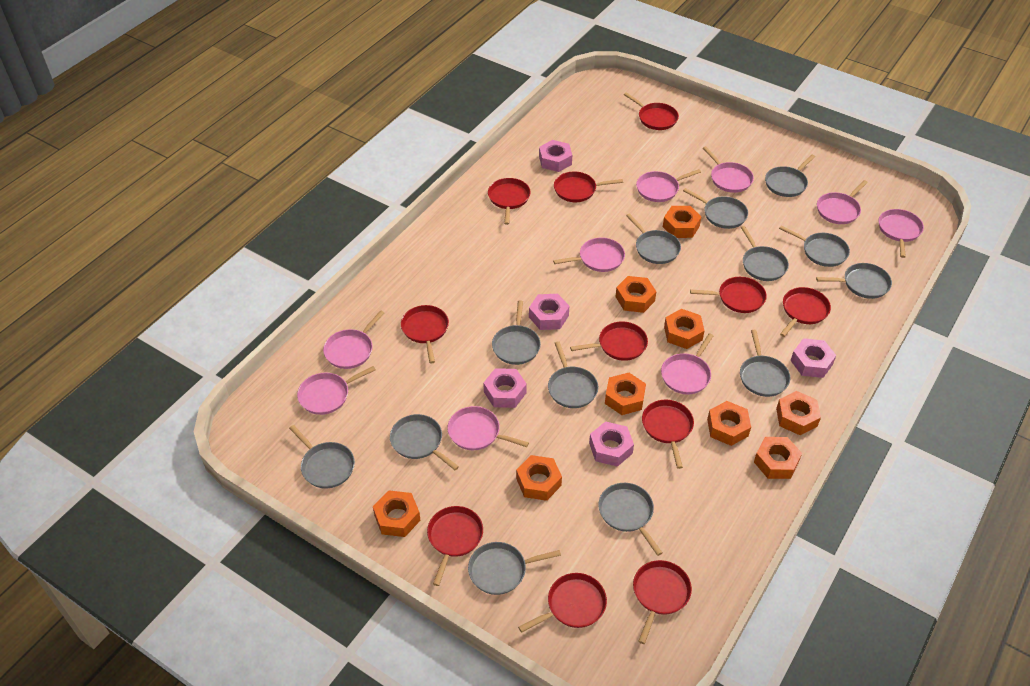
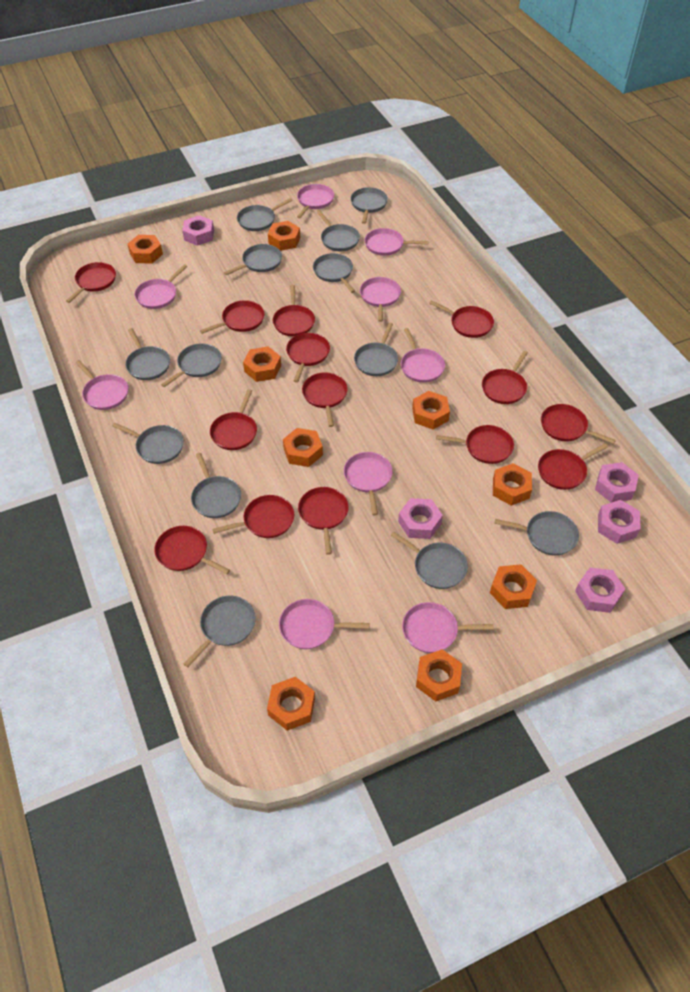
red pan: 11 -> 14

